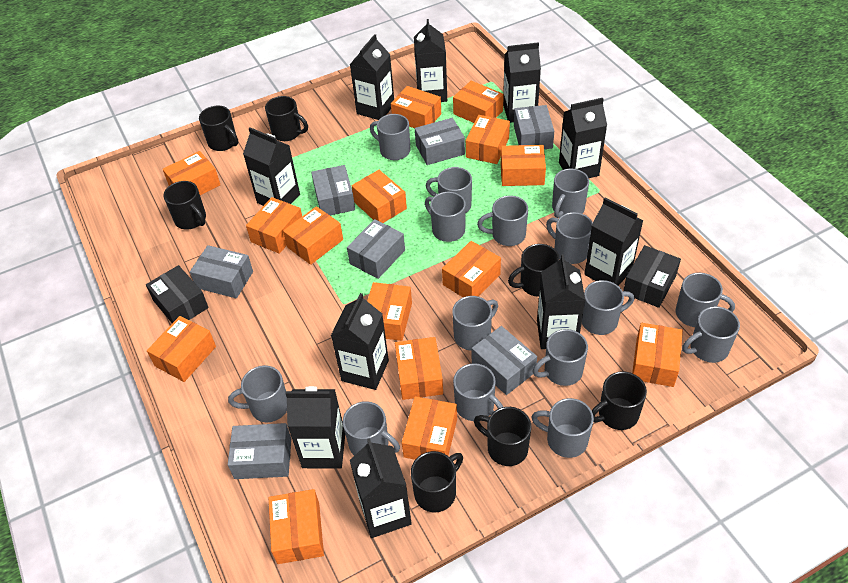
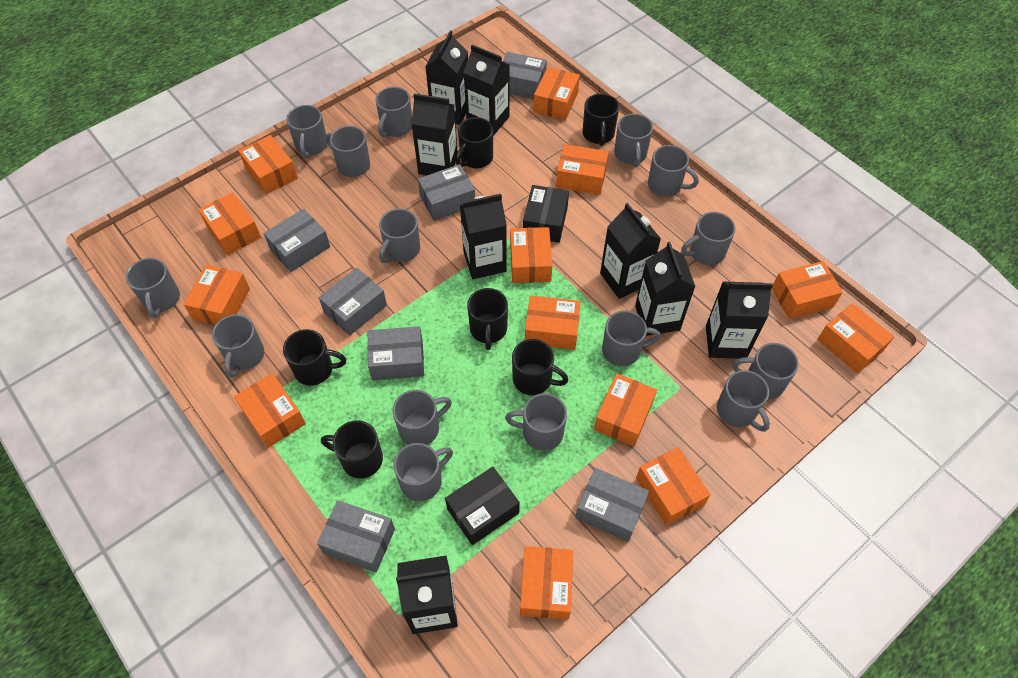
black carton: 10 -> 8
black mug: 7 -> 6
orange box: 15 -> 13

